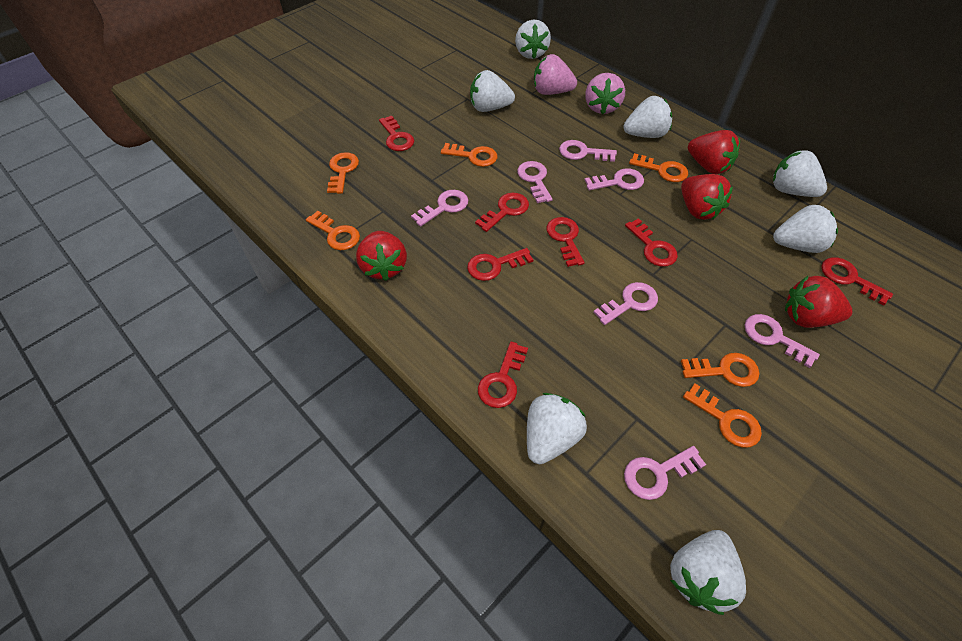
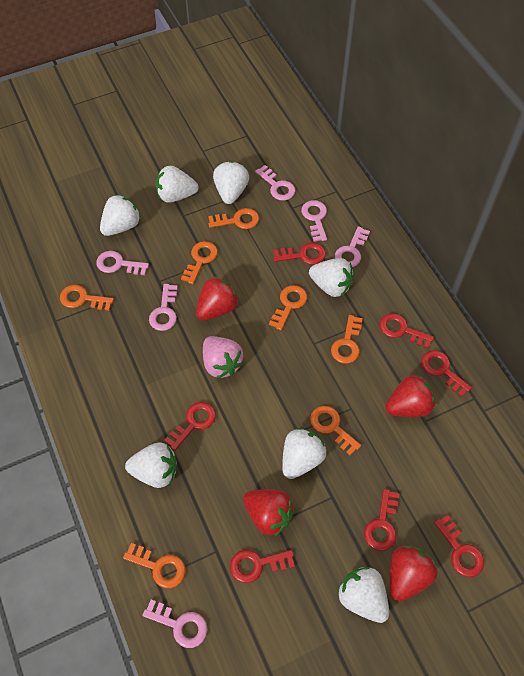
orange key: 6 -> 7
pink key: 7 -> 6
pink strawberry: 2 -> 1

